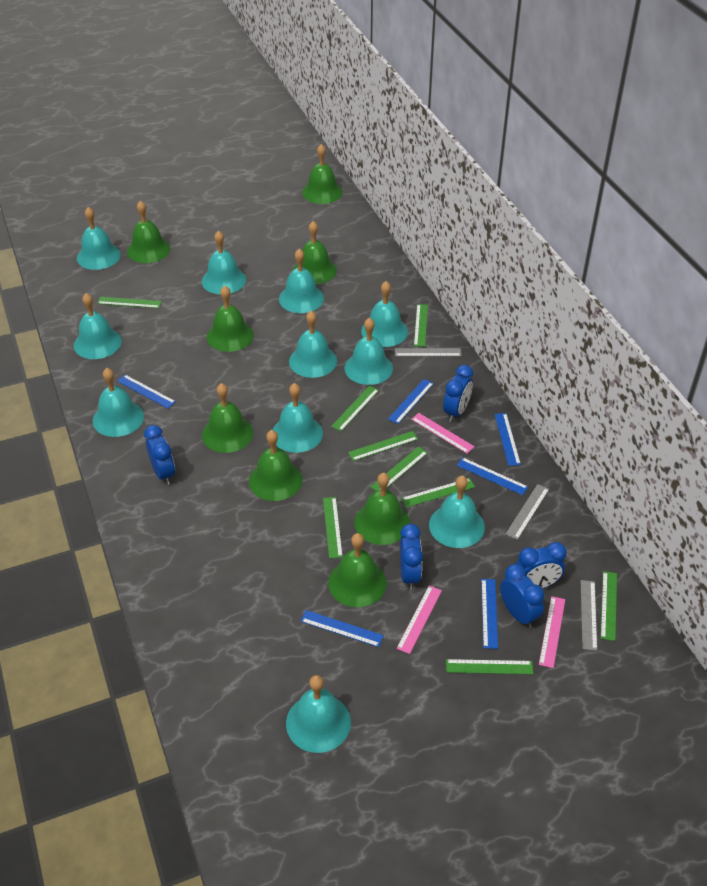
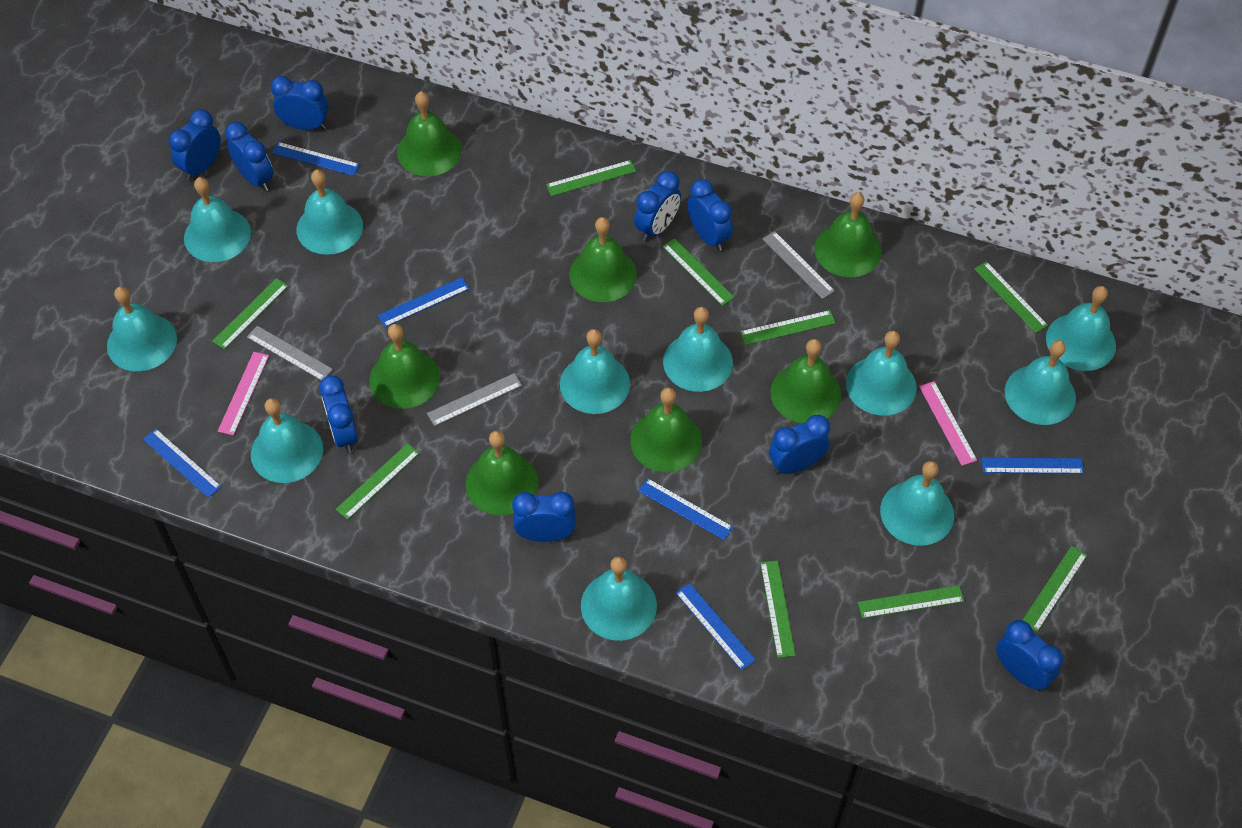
blue clock: 5 -> 9
green bell: 8 -> 7
pink ruler: 3 -> 2

